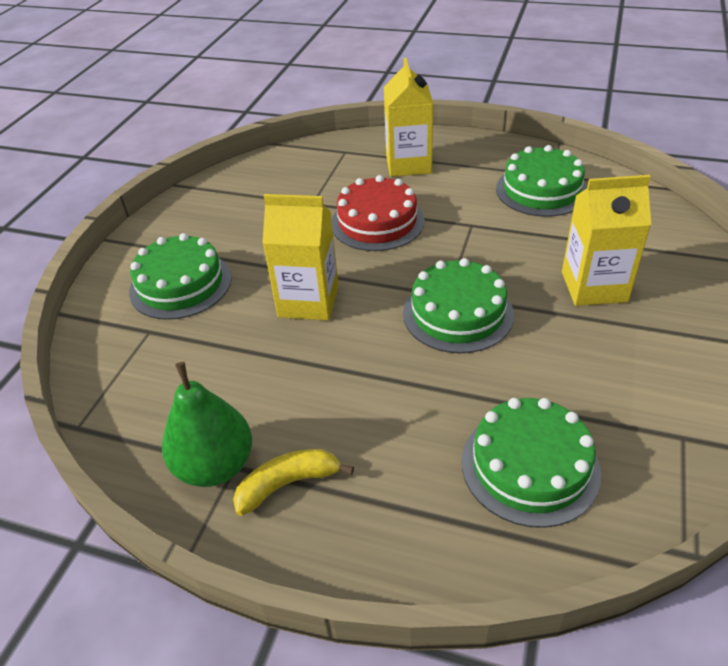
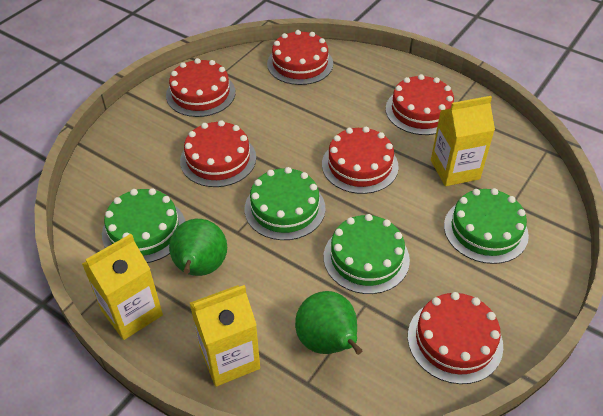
green pear: 1 -> 2
red cake: 1 -> 6
yellow banana: 1 -> 0

